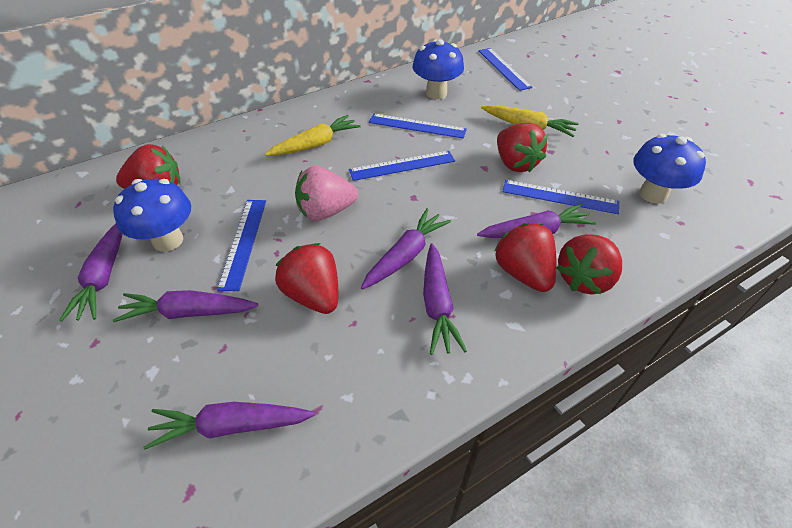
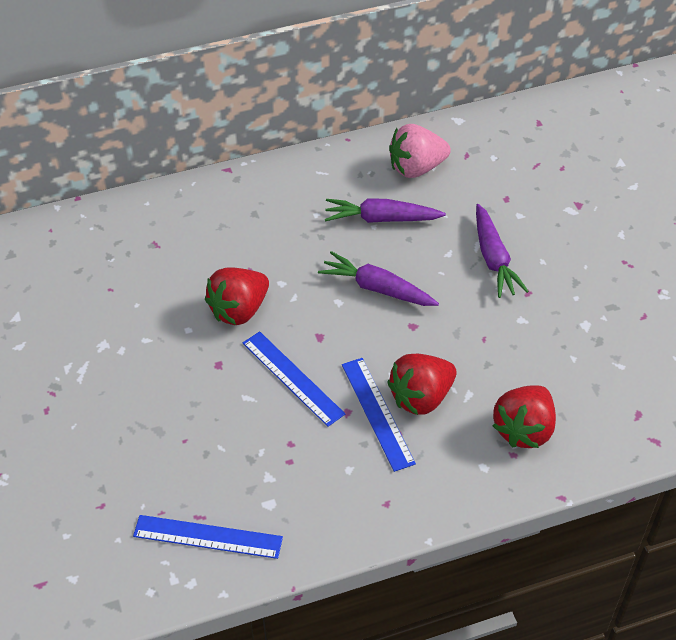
blue mushroom: 3 -> 0
blue ruler: 5 -> 3
purple carrot: 6 -> 3
red strawberry: 5 -> 3
yellow carrot: 2 -> 0

